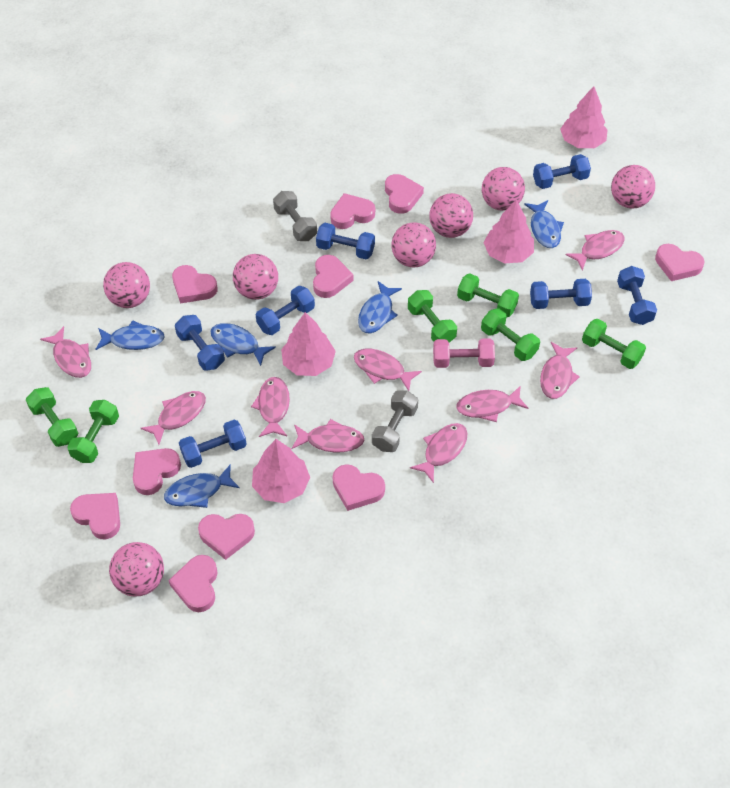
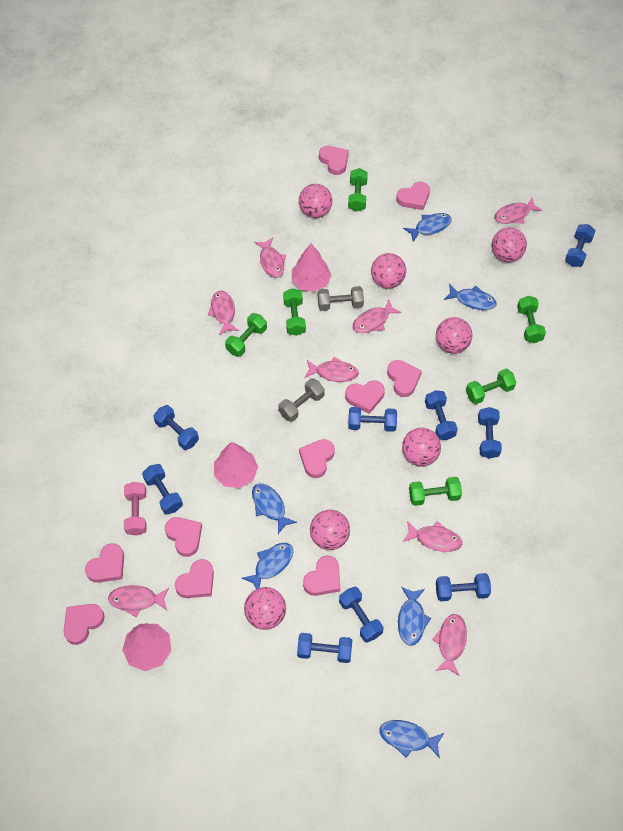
blue dumbbell: 7 -> 9
blue fish: 5 -> 6
pink fish: 9 -> 8
pink tree: 4 -> 3

